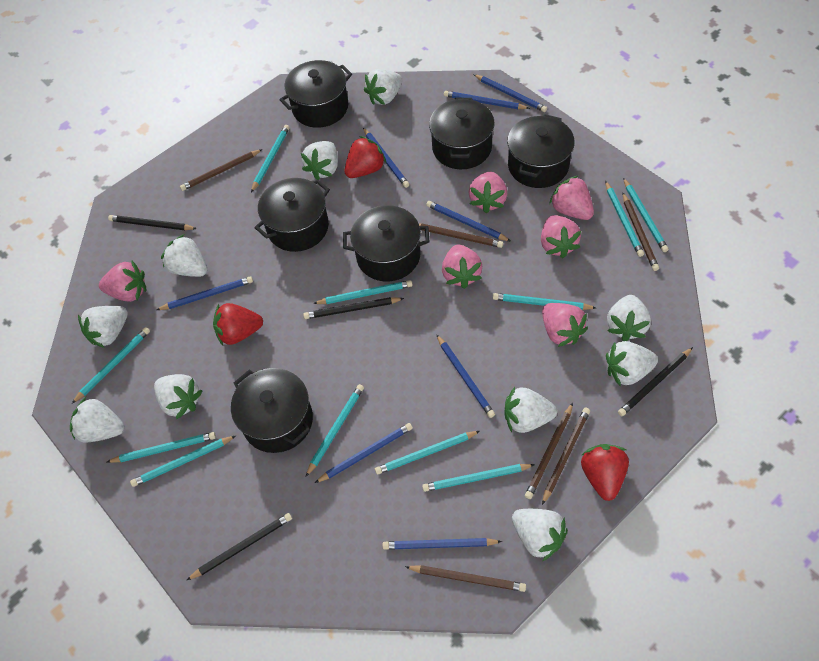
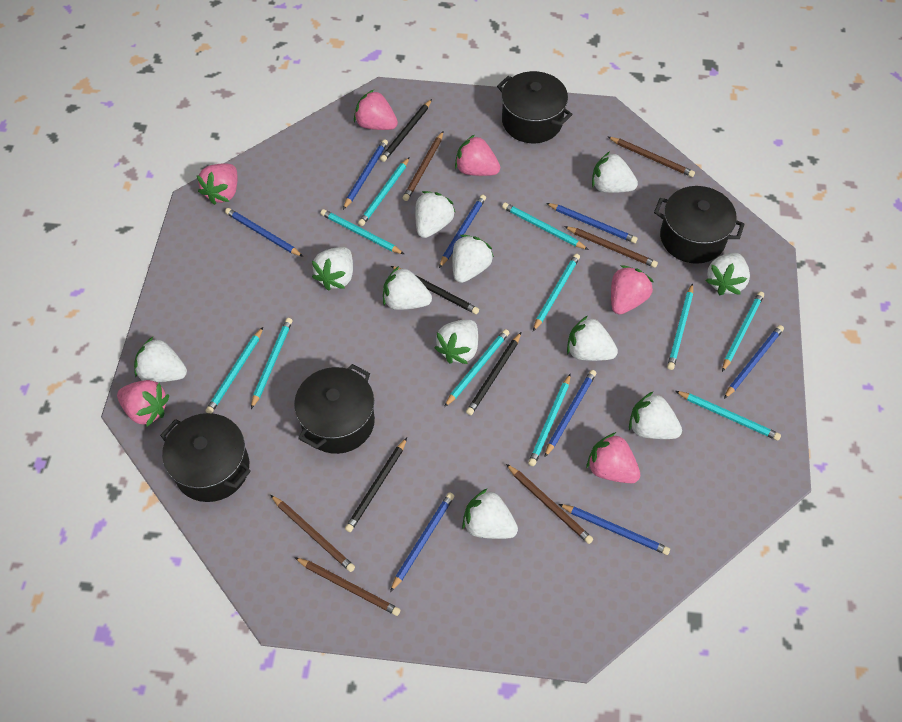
black pot: 6 -> 4
red strawberry: 3 -> 0
white strawberry: 10 -> 11

